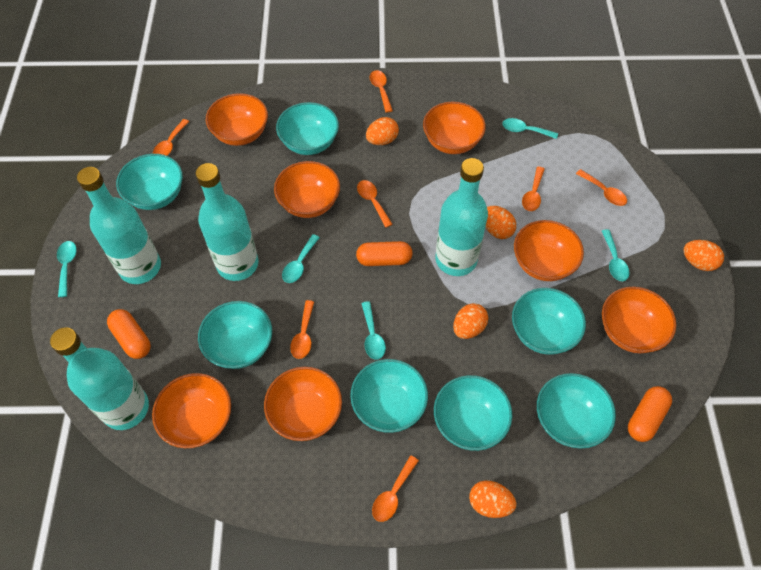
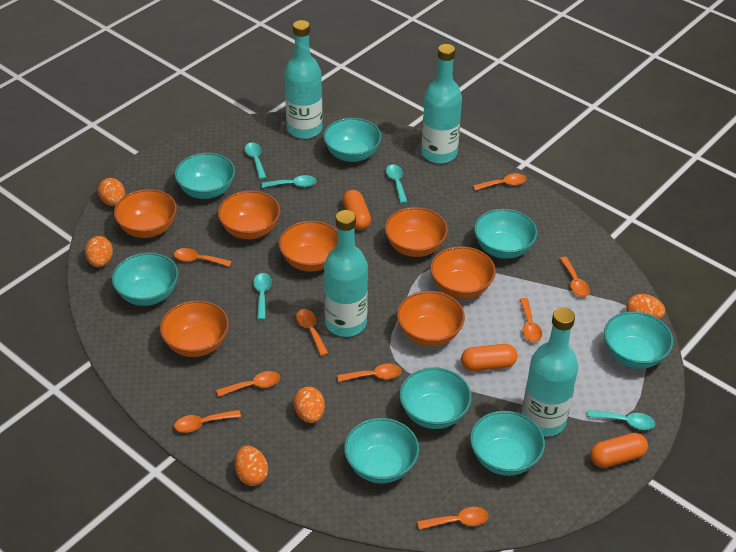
orange spoon: 7 -> 9
turquoise bowl: 7 -> 8

